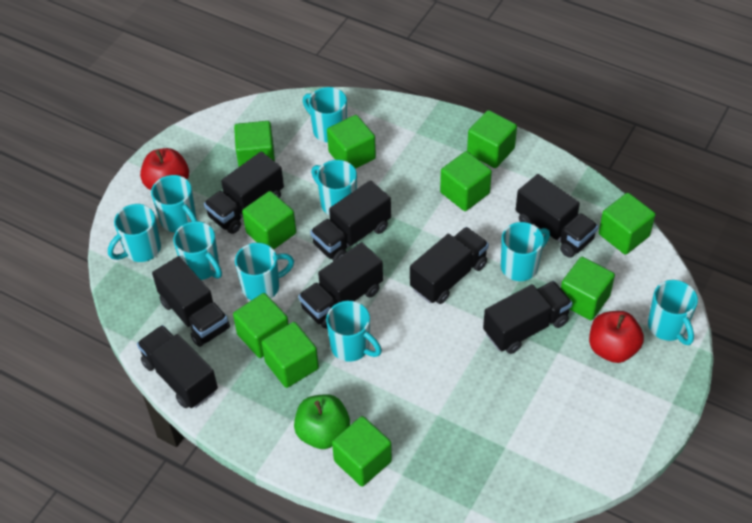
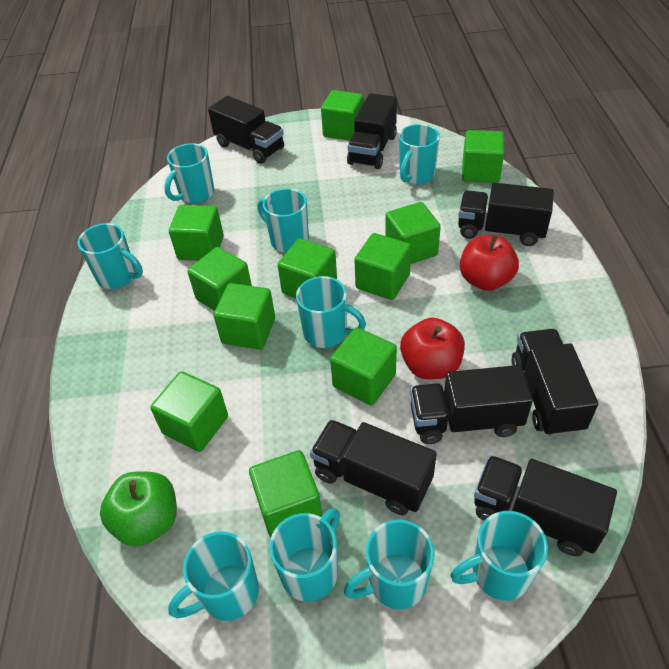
black truck: 8 -> 7
green cube: 10 -> 11

